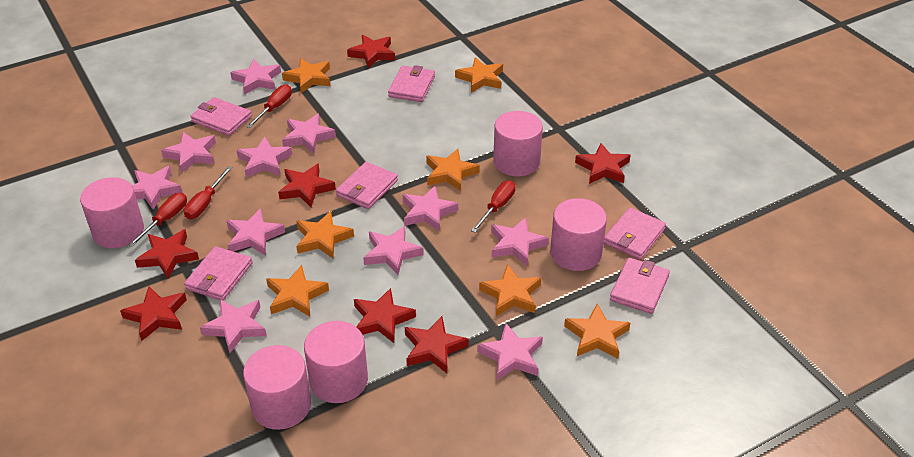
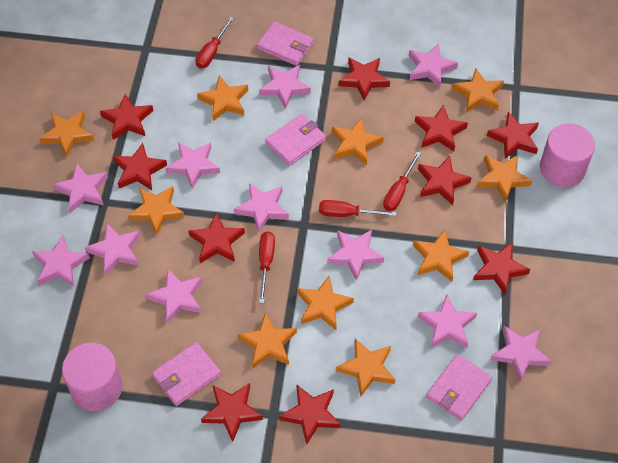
orange star: 7 -> 10
pink cylinder: 5 -> 2
pink wallet: 6 -> 4
red star: 7 -> 10

